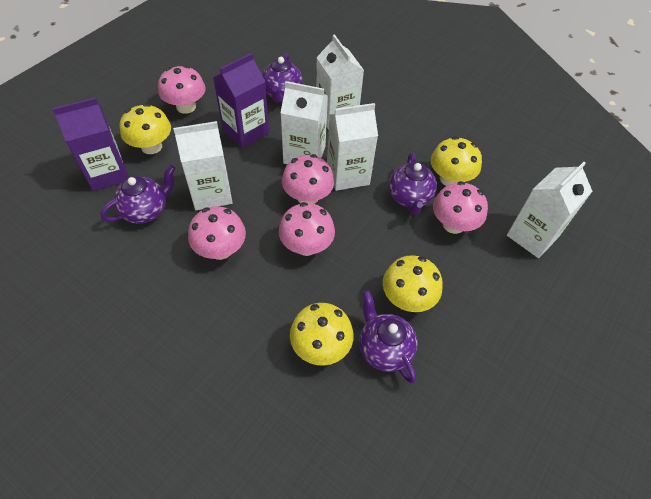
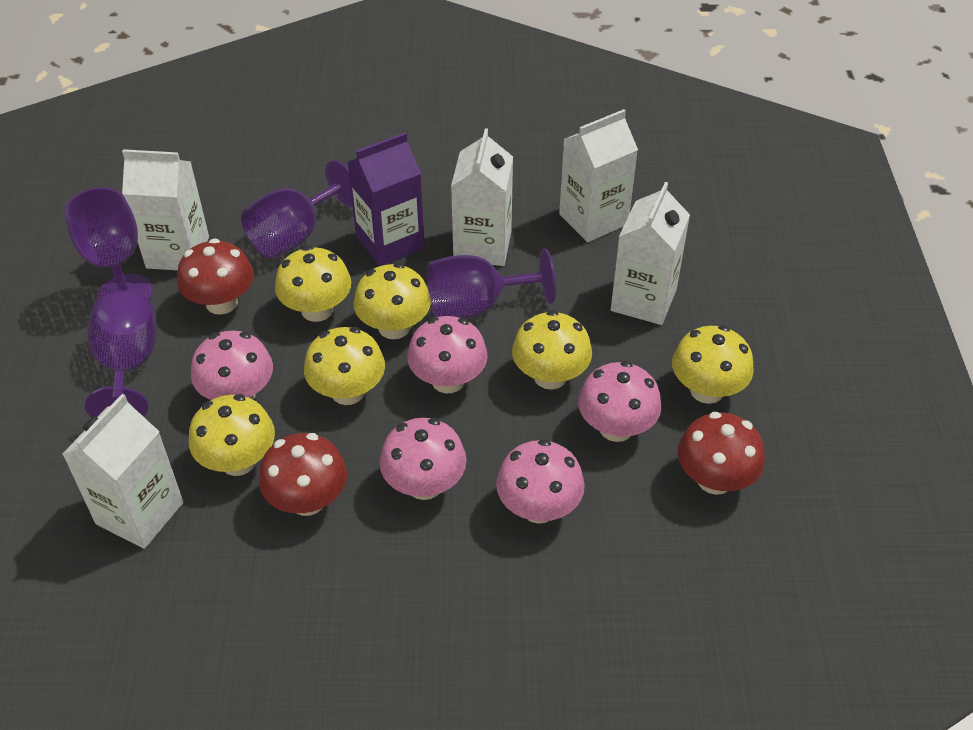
purple carton: 2 -> 1
purple goblet: 0 -> 4
purple teapot: 4 -> 0
red mushroom: 0 -> 3
yellow mushroom: 4 -> 6

